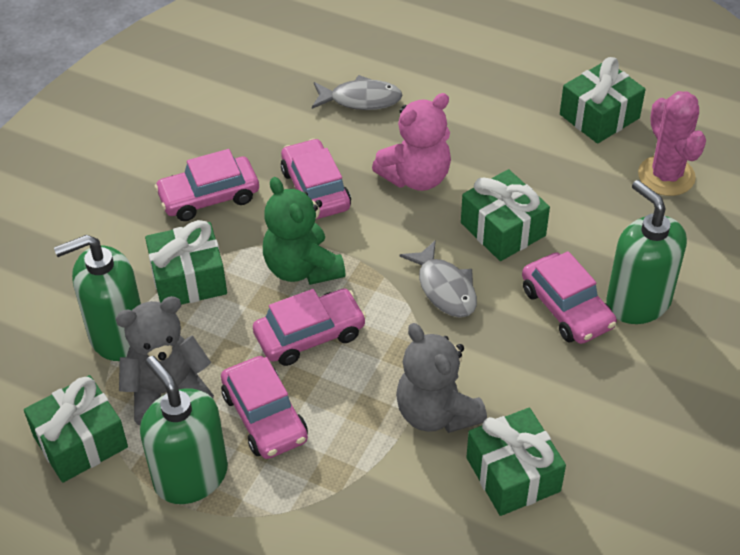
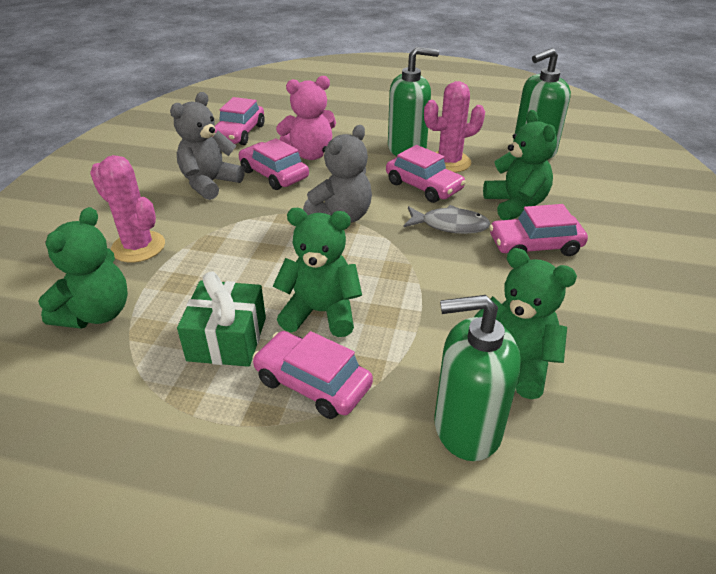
green gift: 5 -> 1
green teddy bear: 1 -> 4
grey fish: 2 -> 1
pink cactus: 1 -> 2

